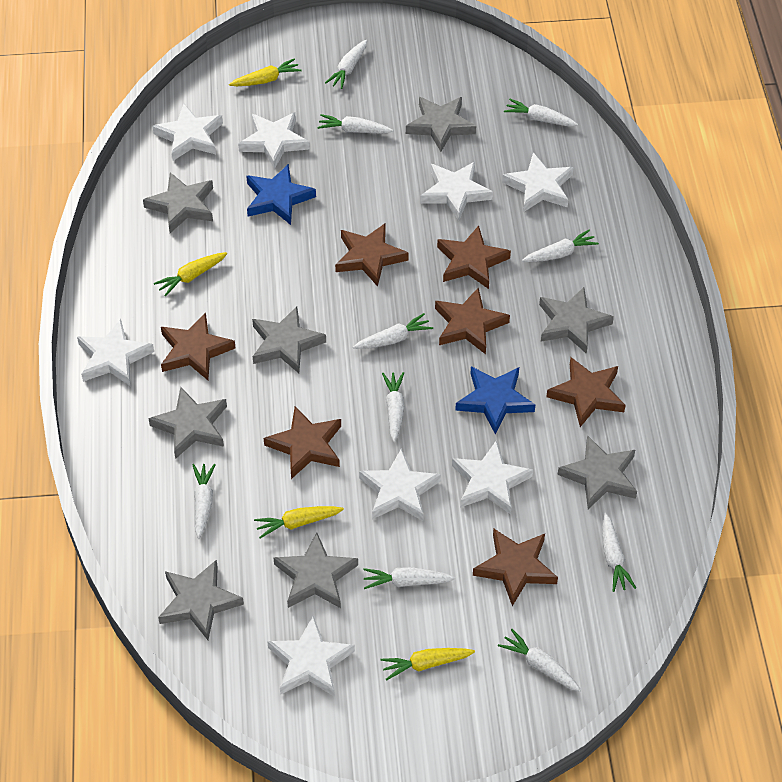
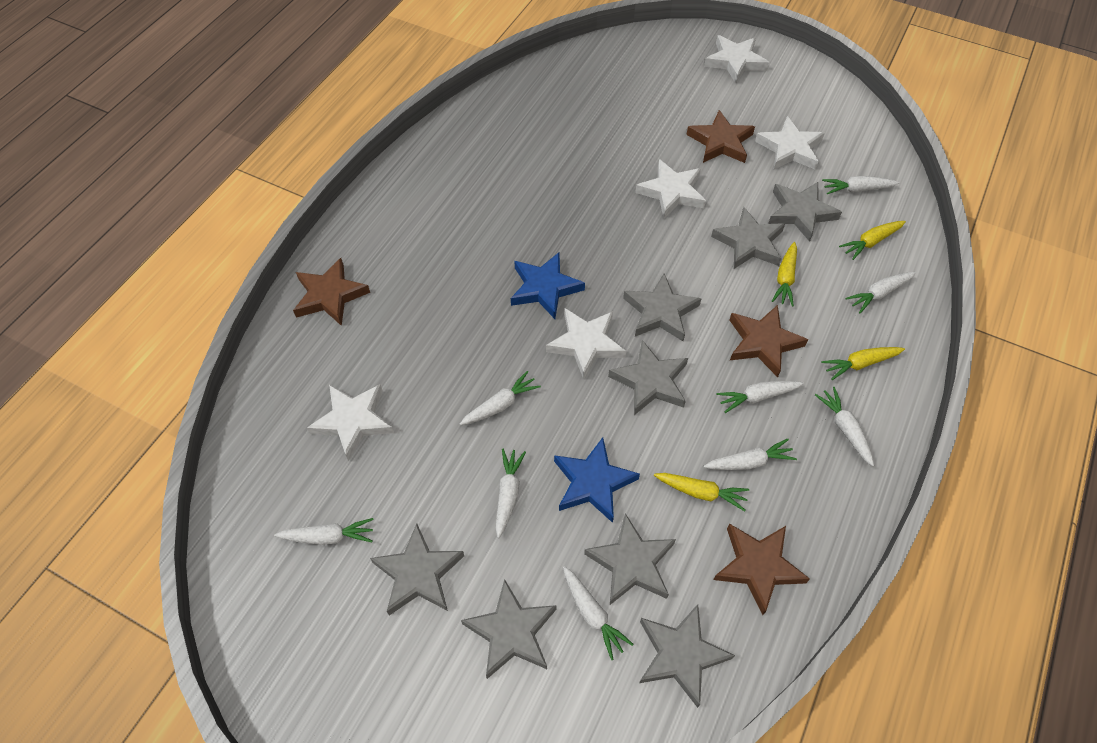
brown star: 7 -> 4
white carrot: 10 -> 9
white star: 8 -> 5

